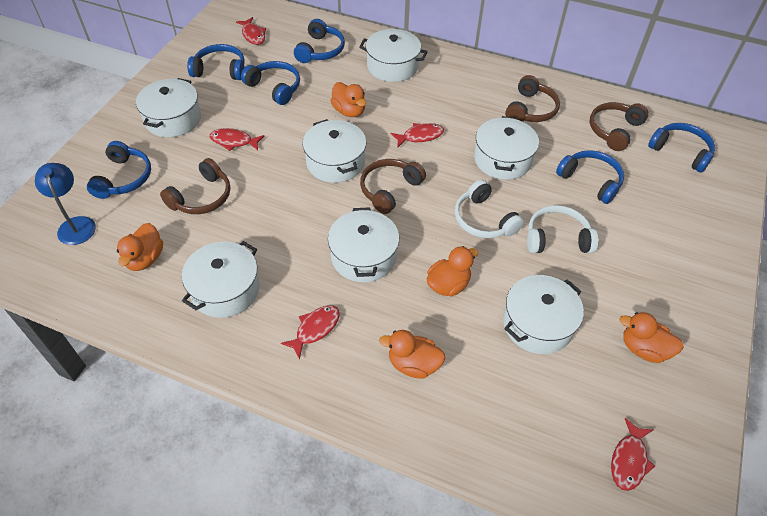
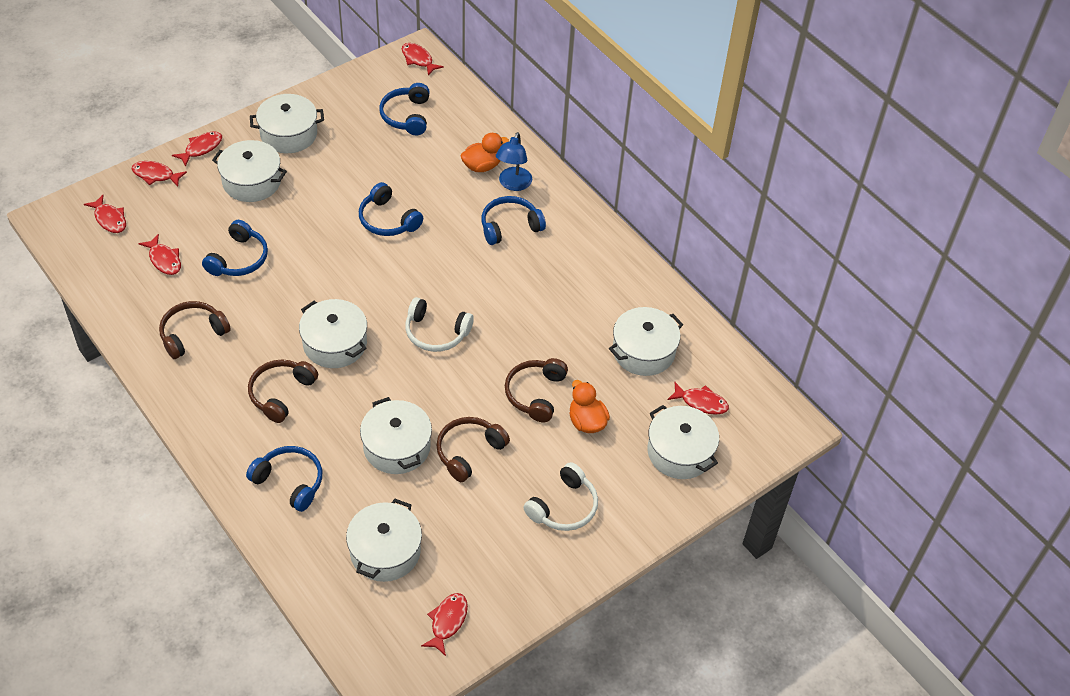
blue headphones: 6 -> 5
orange duck: 5 -> 2
red fish: 5 -> 7

